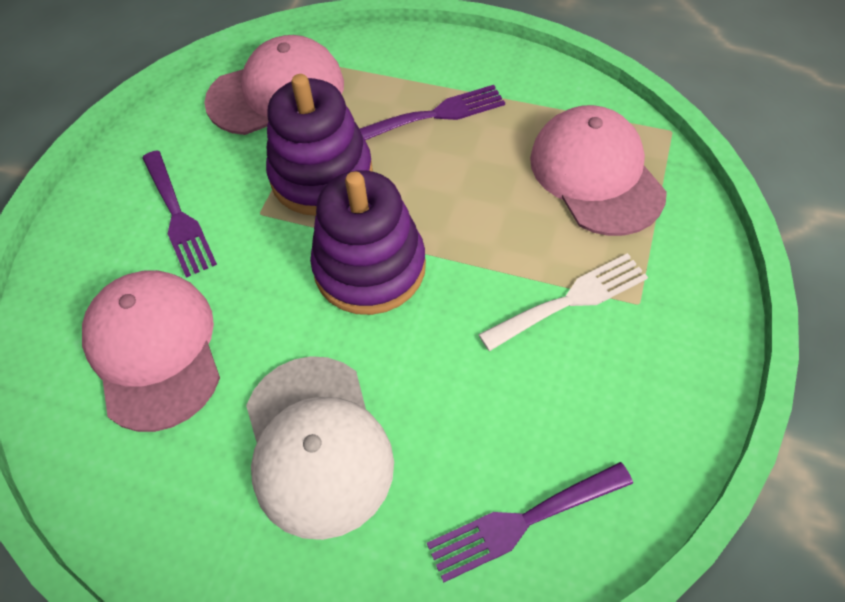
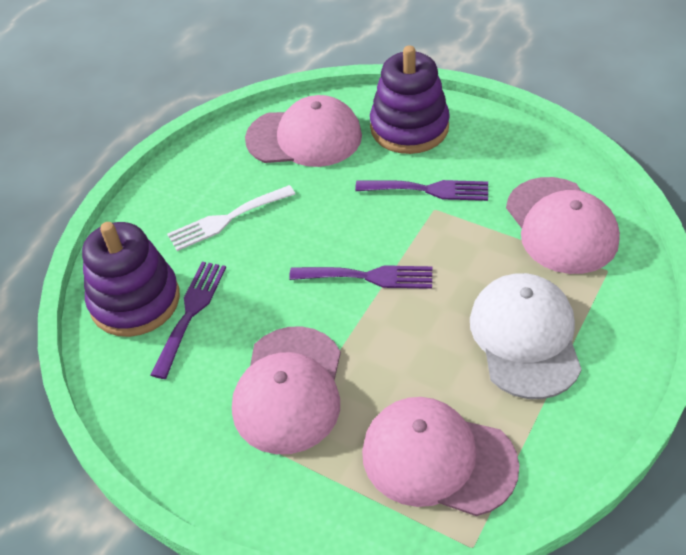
pink cap: 3 -> 4

